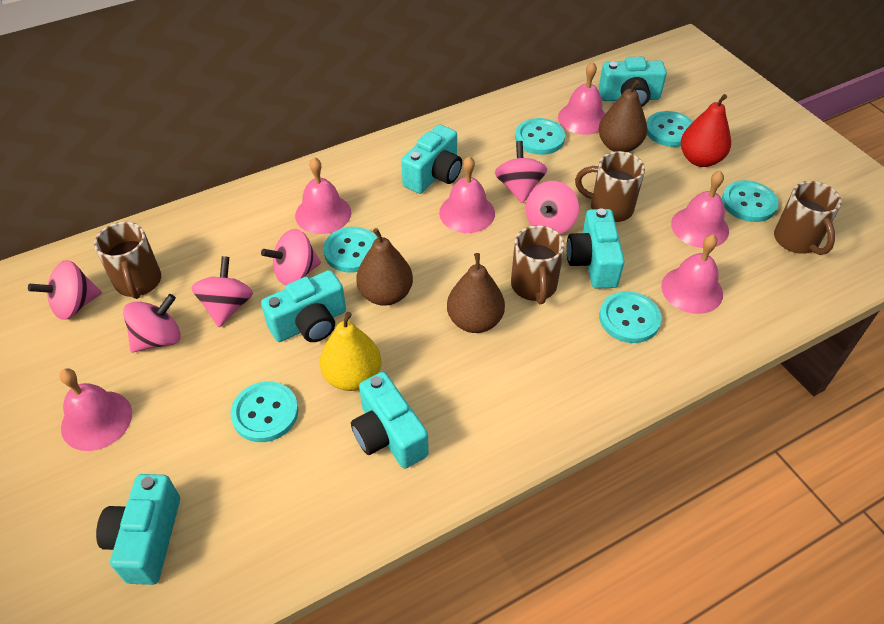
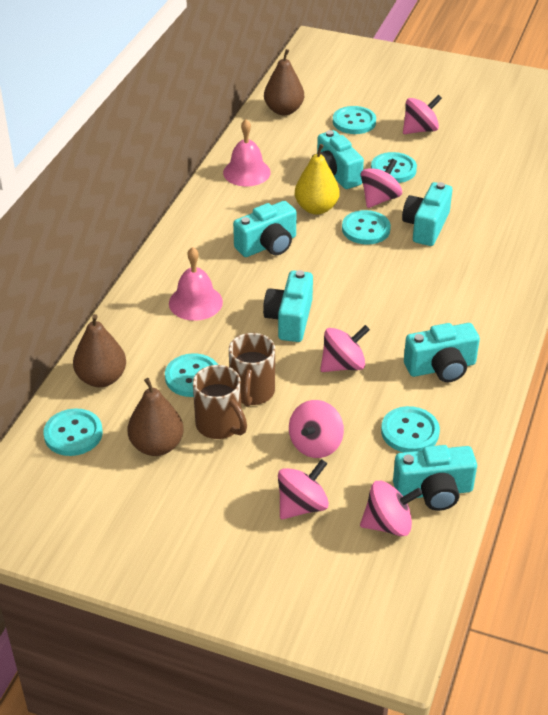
brown mug: 4 -> 2
pink bell: 6 -> 2
red pear: 1 -> 0

